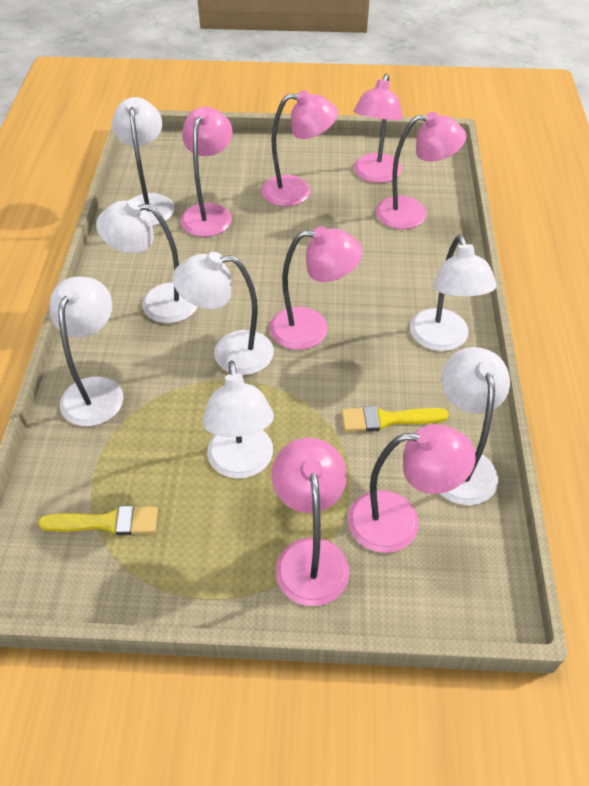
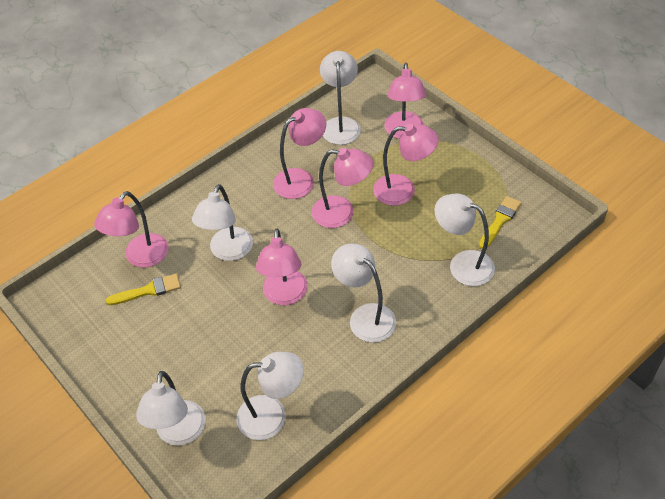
pink lamp: 7 -> 6
white lamp: 7 -> 6

